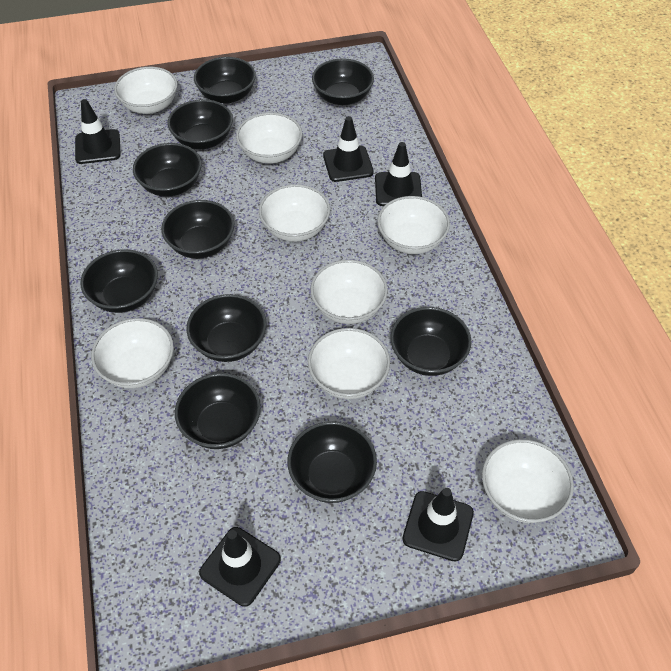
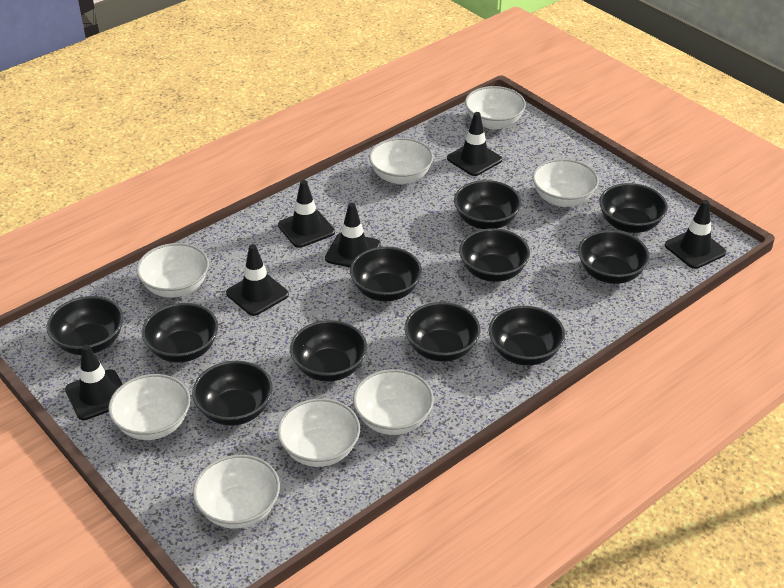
black bowl: 10 -> 11
black traffic cone: 5 -> 6

